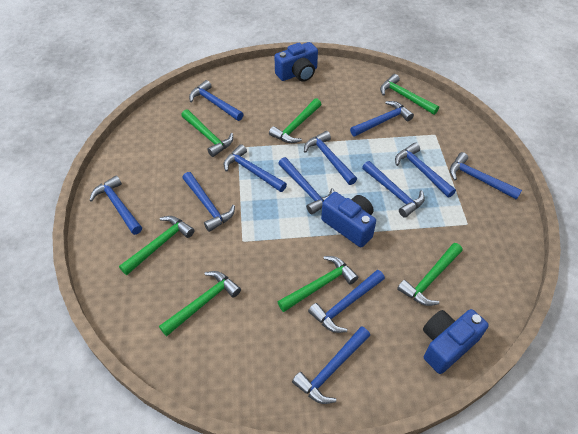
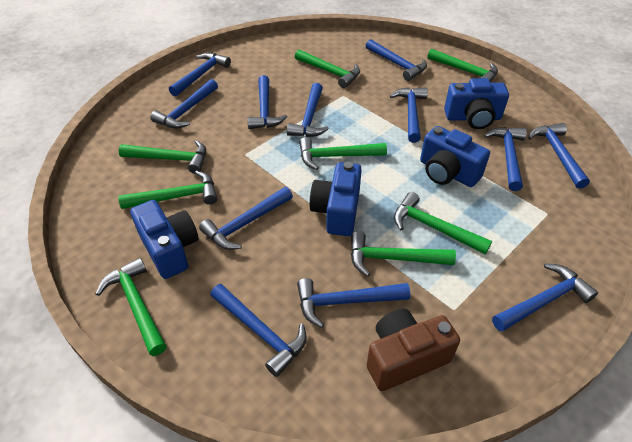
blue camera: 3 -> 4
brown camera: 0 -> 1
green hammer: 7 -> 8

